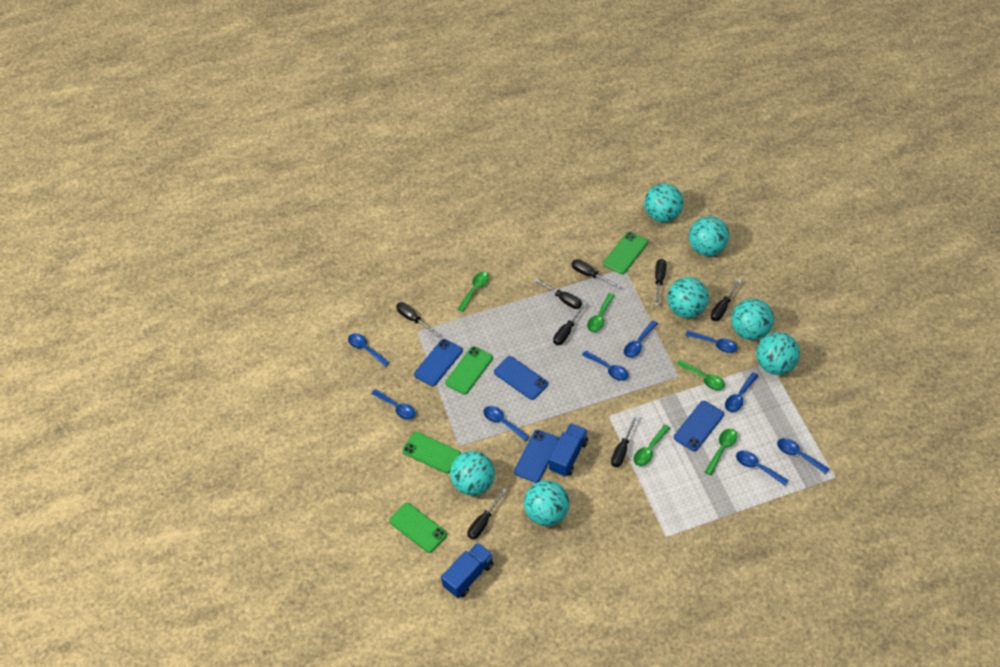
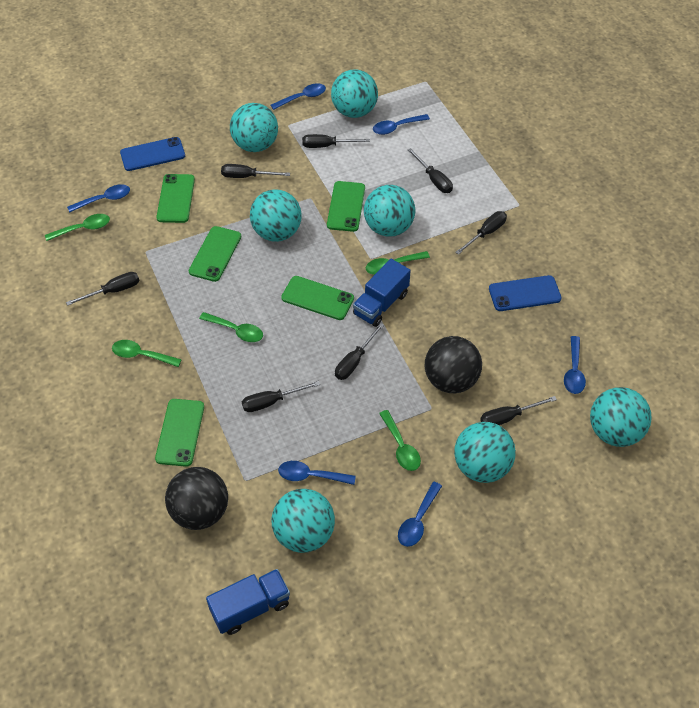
black ball: 0 -> 2
blue phone: 4 -> 2
blue spoon: 9 -> 6
green phone: 4 -> 5

